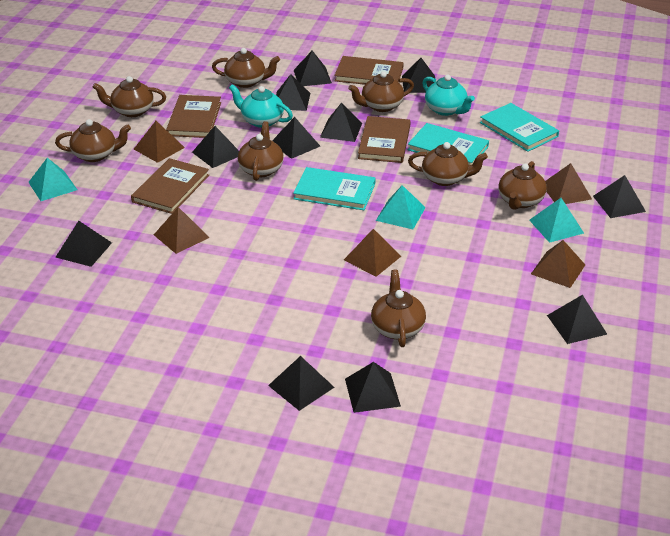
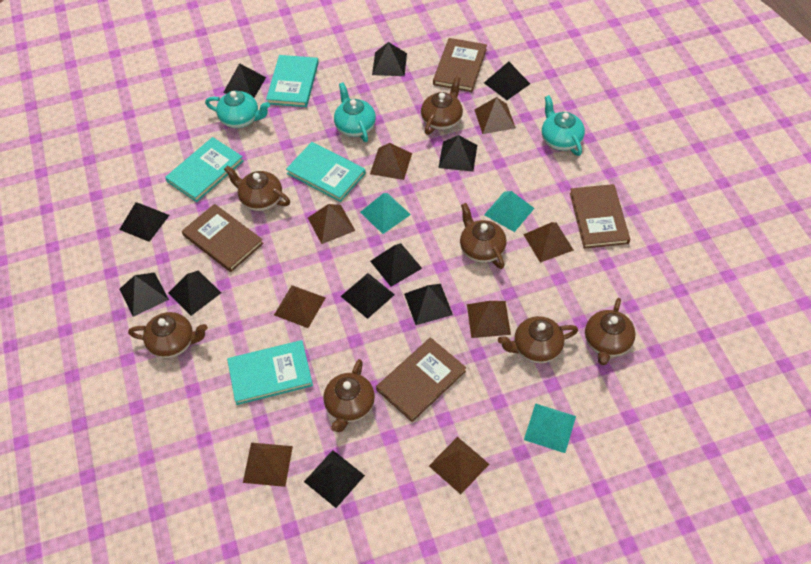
brown pyramid: 5 -> 8
brown teapot: 8 -> 7
turquoise book: 3 -> 4
turquoise teapot: 2 -> 3

